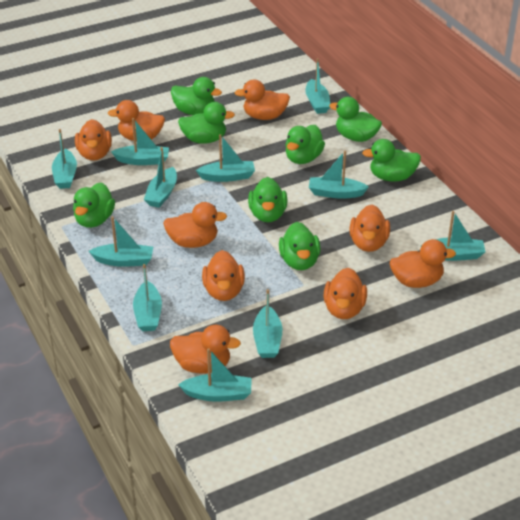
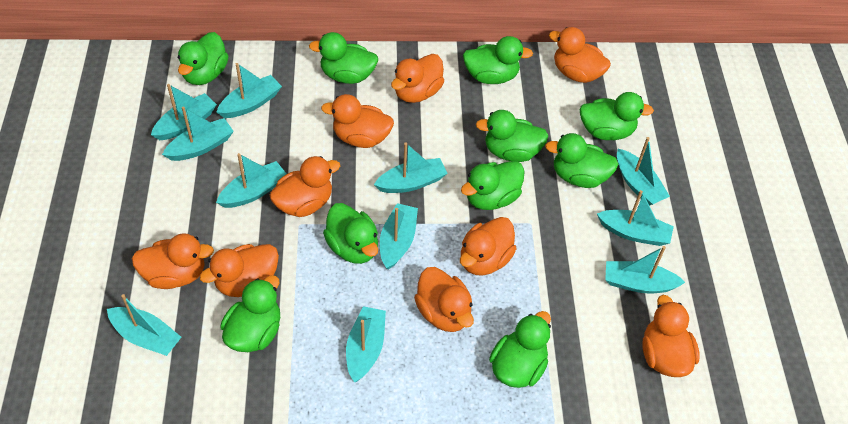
green duck: 8 -> 10

